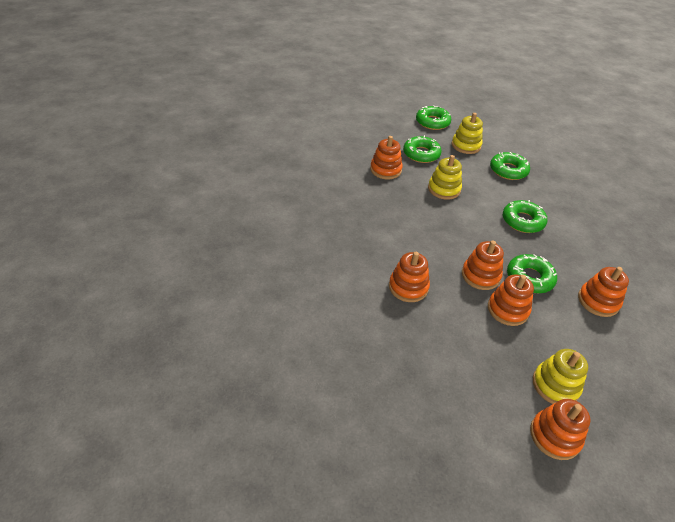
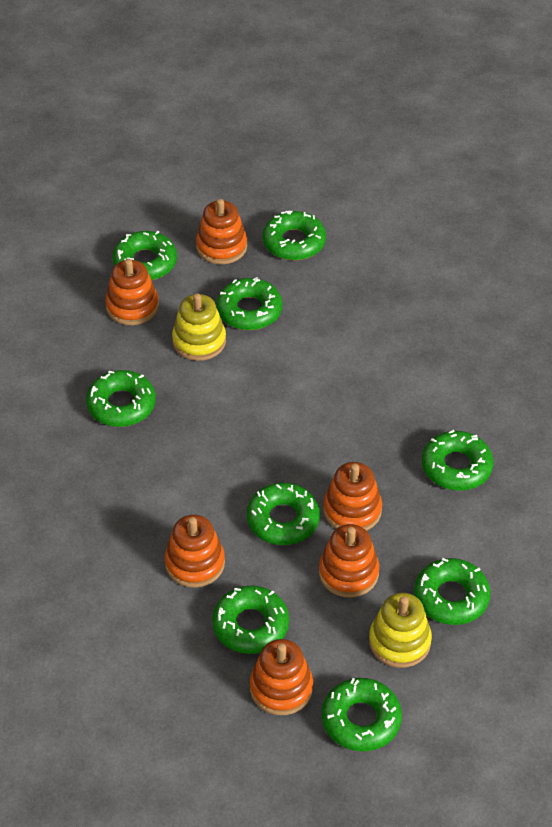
green donut: 5 -> 9
yellow stacking toy: 3 -> 2

